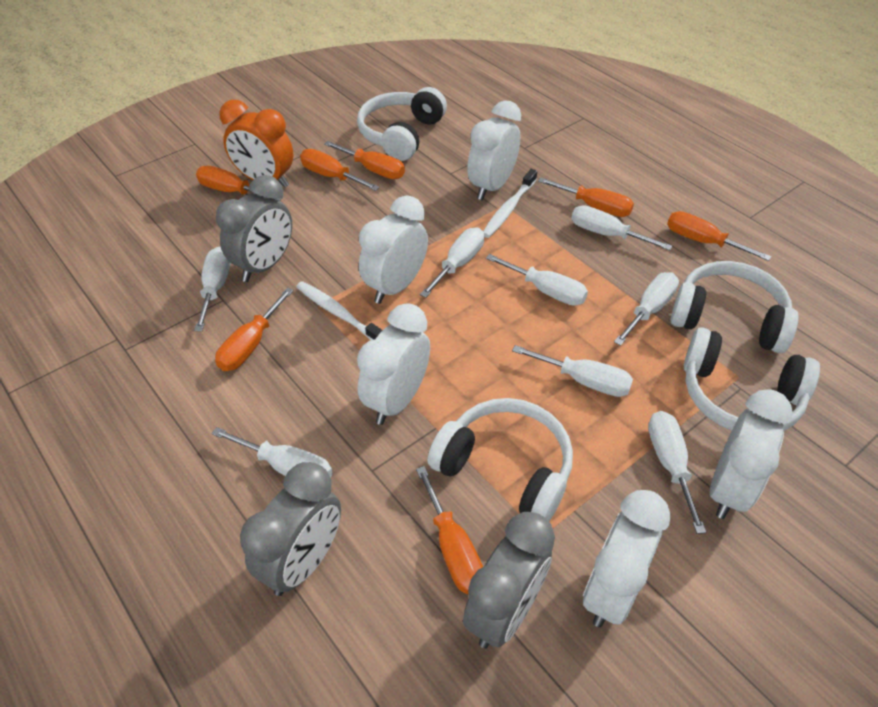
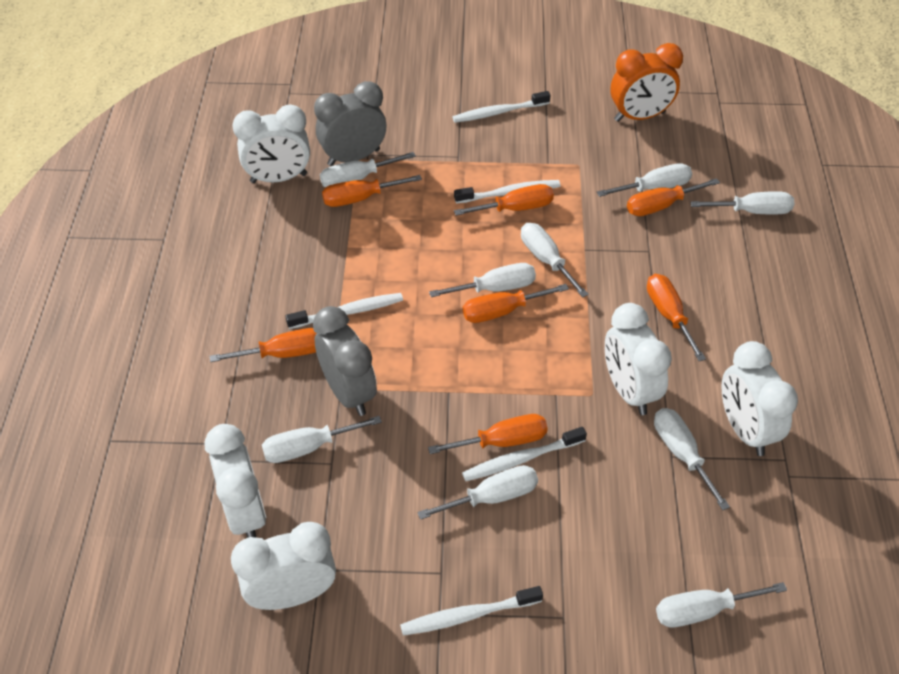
grey clock: 3 -> 2
white headphones: 4 -> 0
white screwdriver: 8 -> 9
white toothbrush: 2 -> 5

